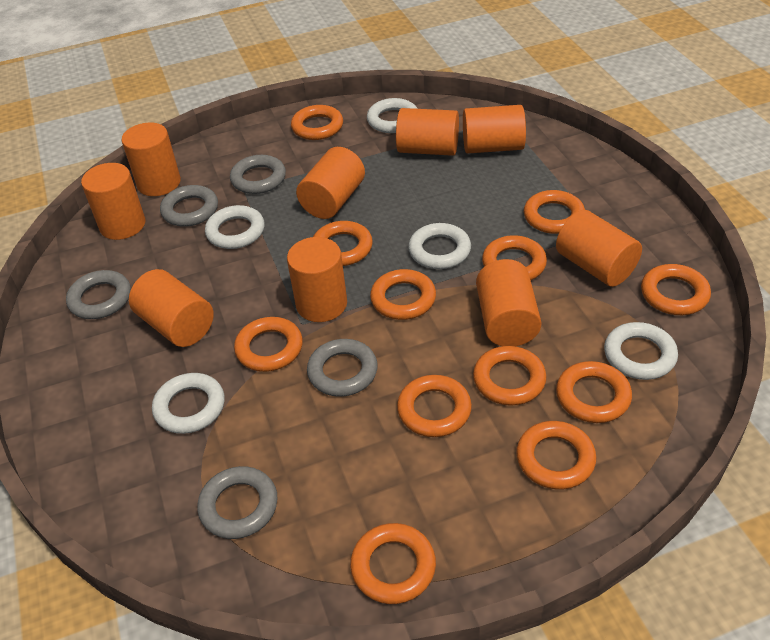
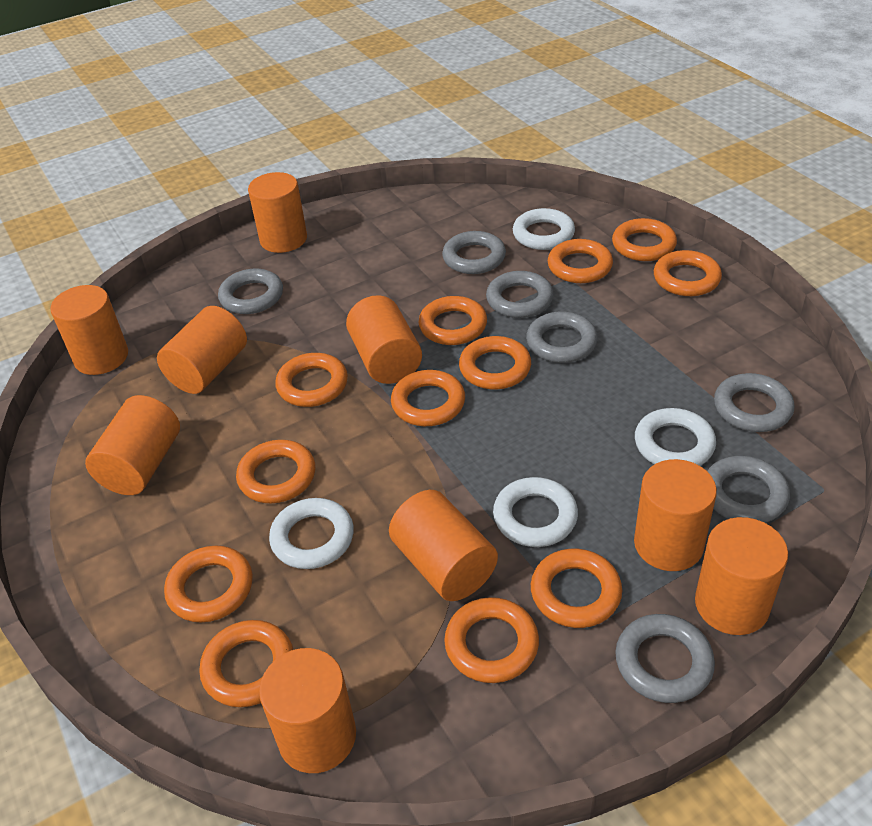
grey ring: 5 -> 7
white ring: 5 -> 4

